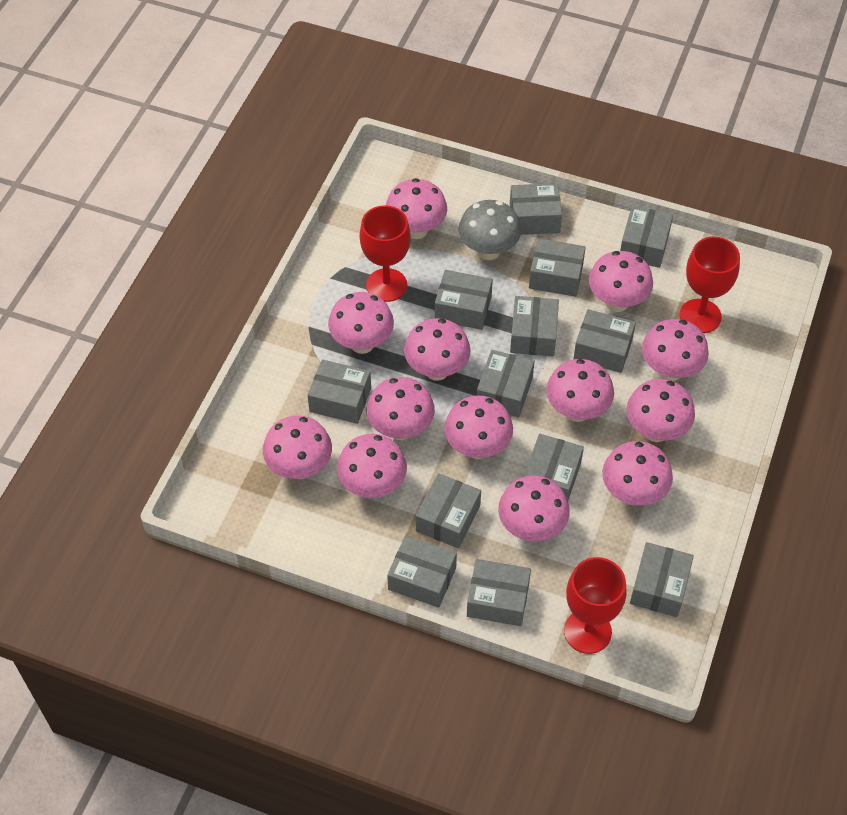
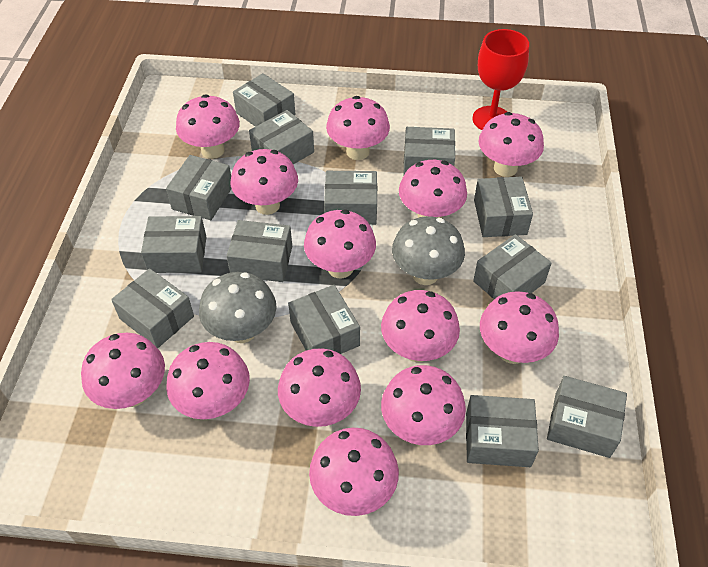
grey mushroom: 1 -> 2
red goblet: 3 -> 1

